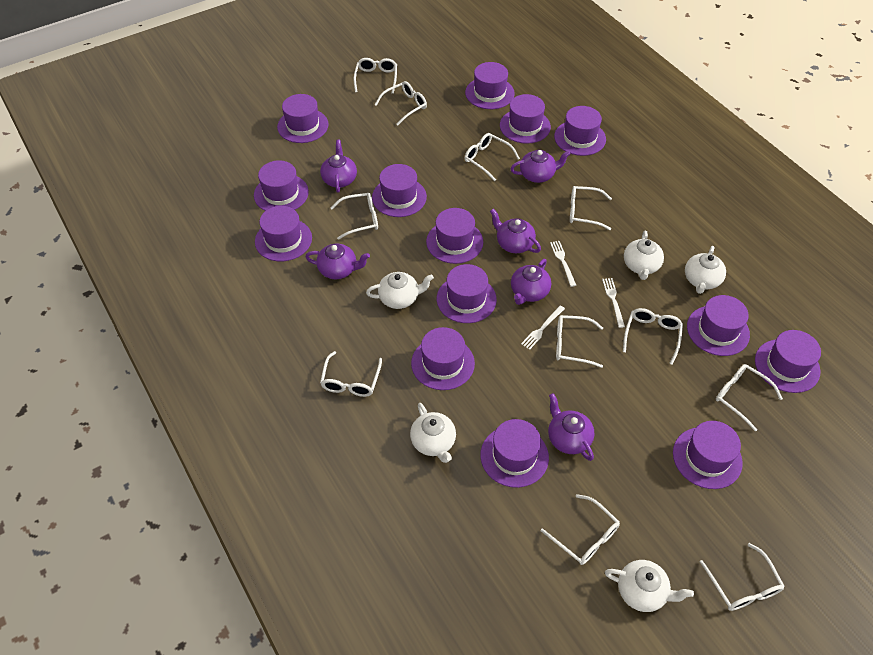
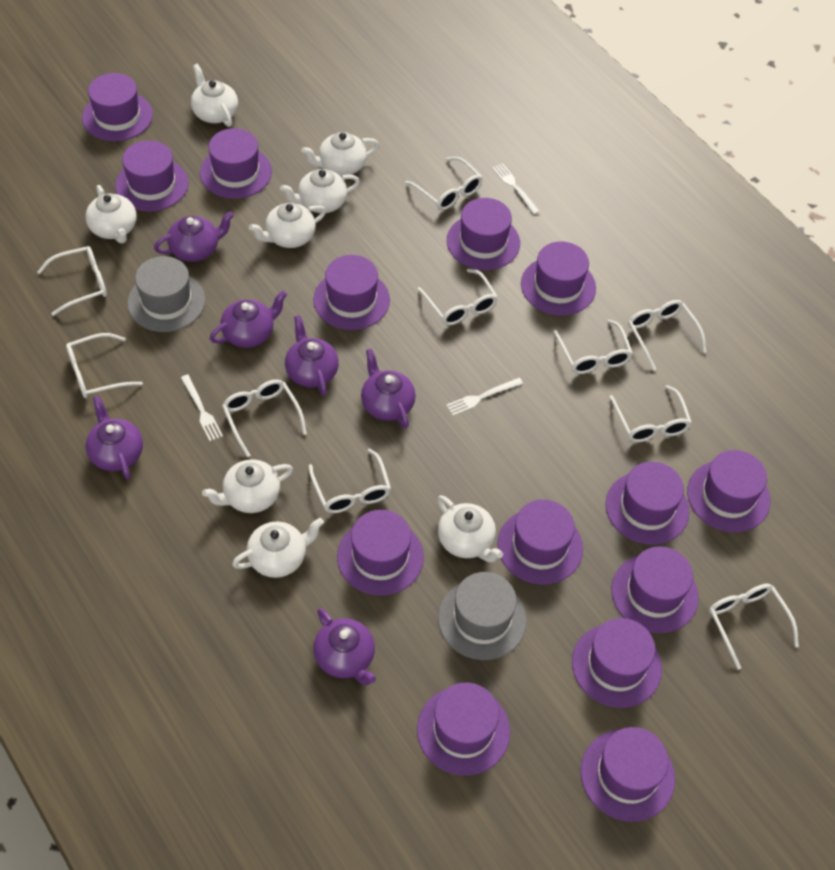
grey hat: 0 -> 2
white glasses: 11 -> 10
white teapot: 5 -> 8

